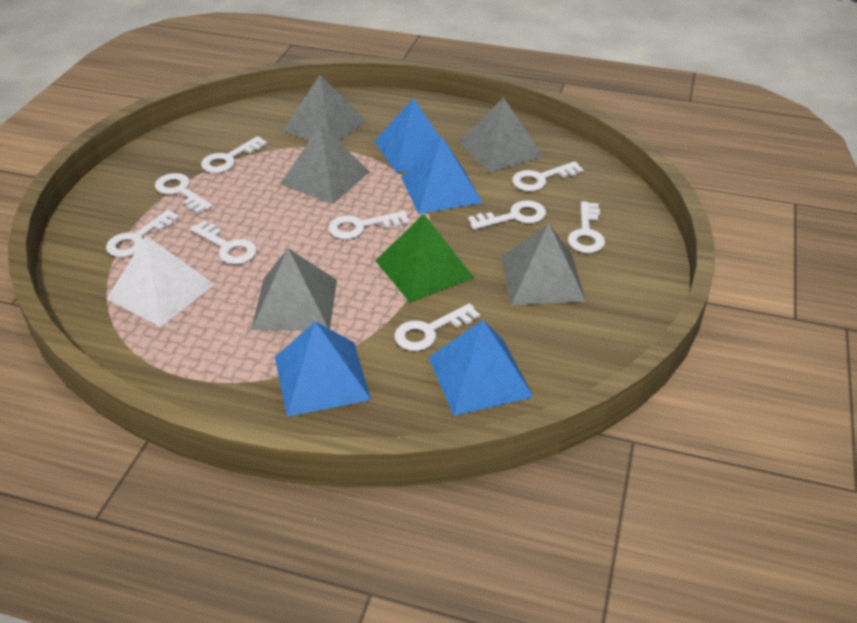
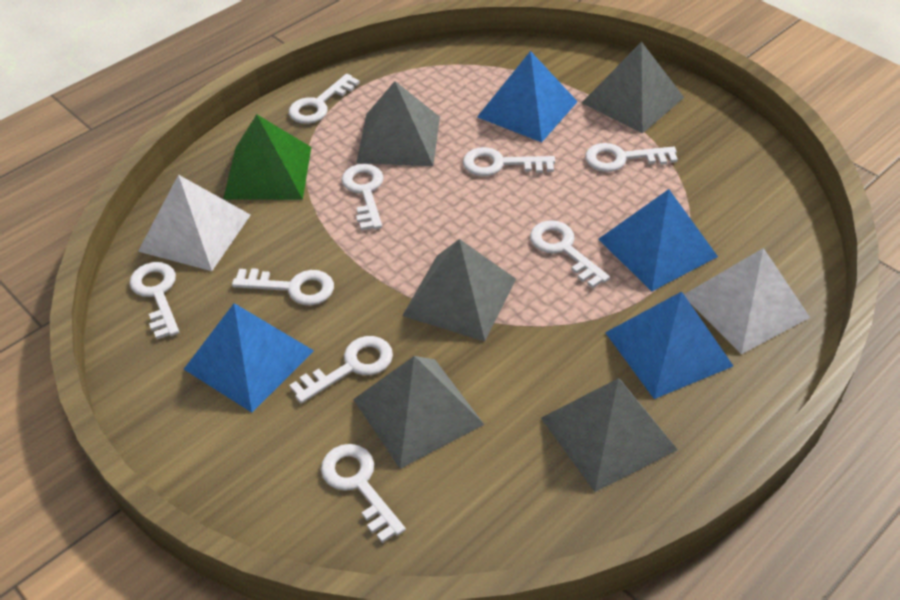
white pyramid: 1 -> 2

